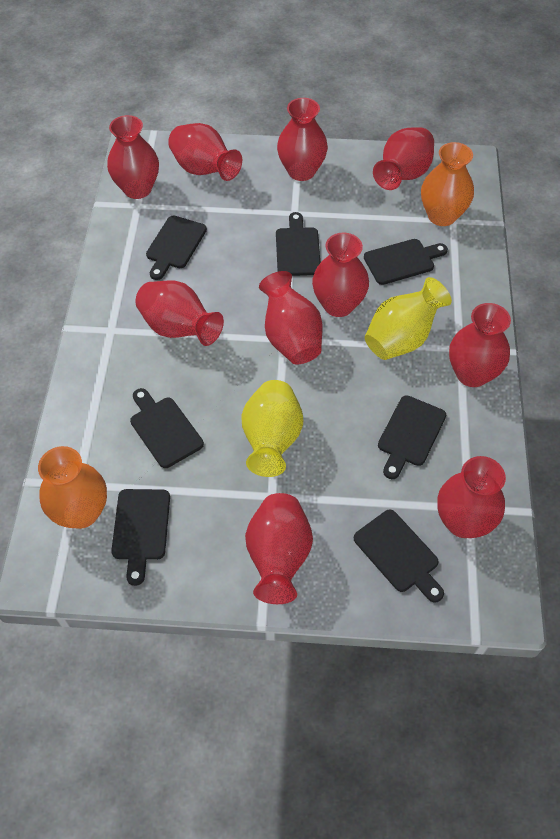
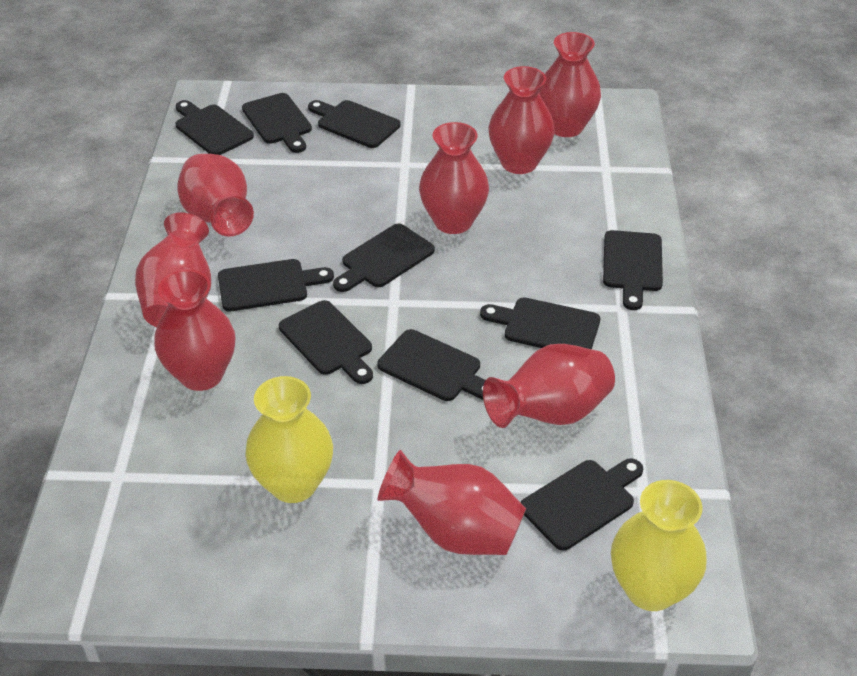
black cutting board: 7 -> 10
orange vase: 2 -> 0
red vase: 10 -> 8

